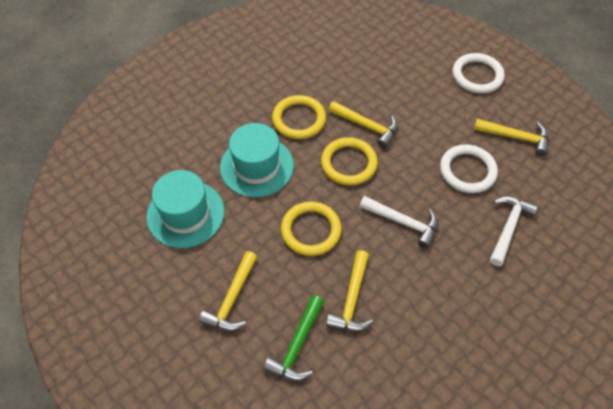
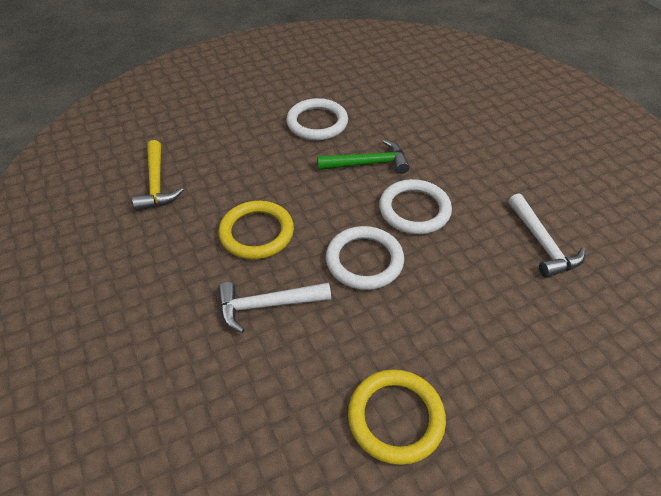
turquoise hat: 2 -> 0
white ring: 2 -> 3
yellow hammer: 4 -> 1
yellow ring: 3 -> 2

